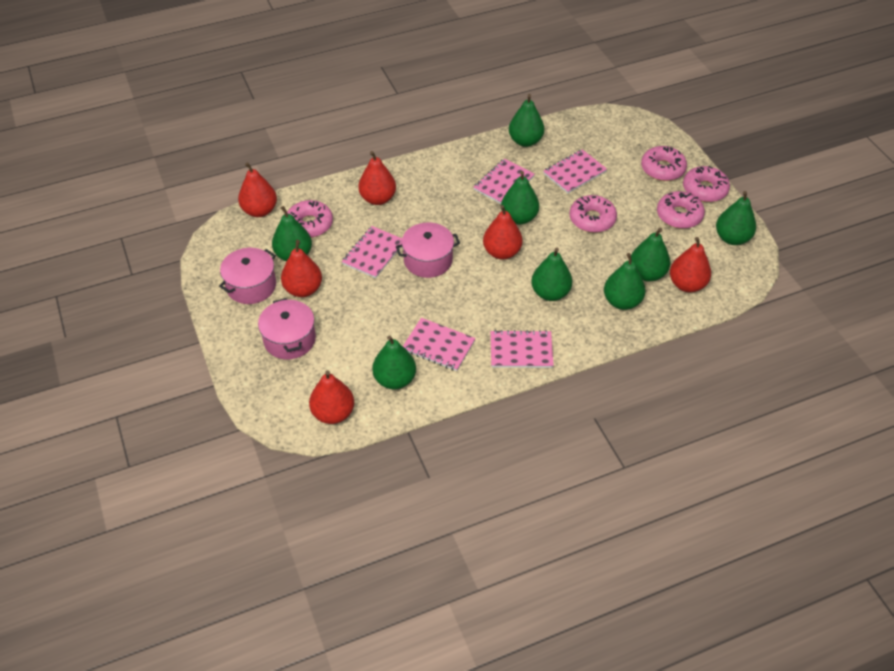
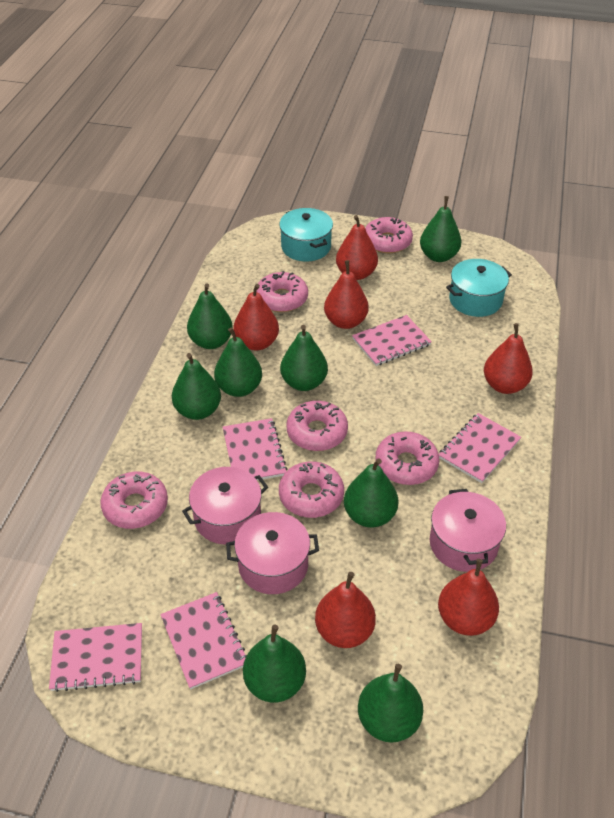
pink donut: 5 -> 6
turquoise pot: 0 -> 2

